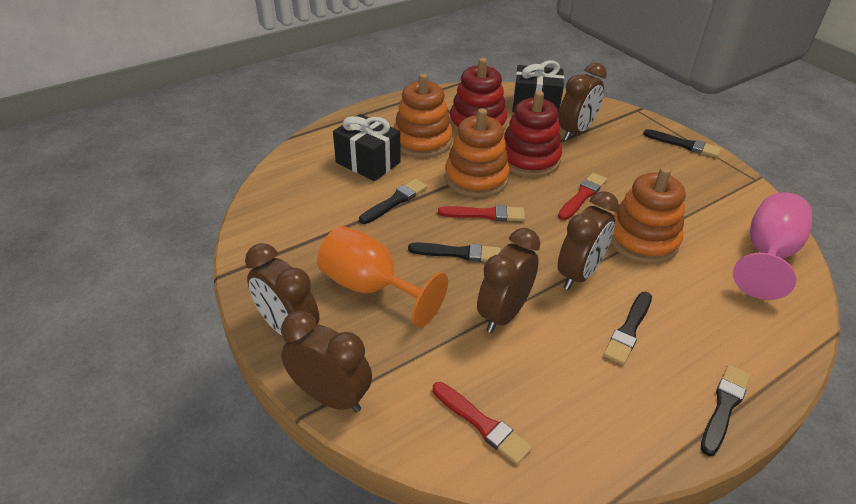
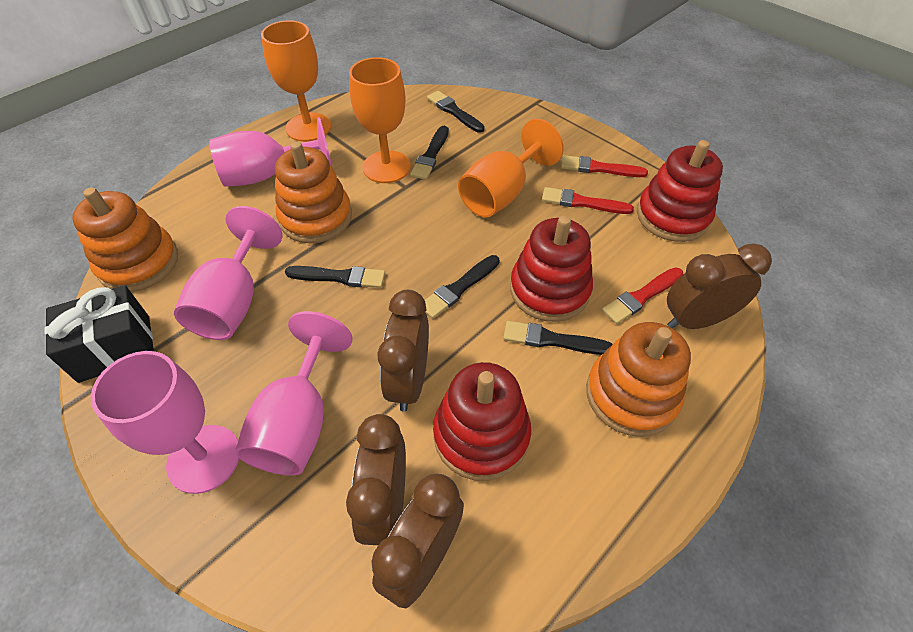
black gift: 2 -> 1
brown clock: 5 -> 4
orange goblet: 1 -> 3
pink goblet: 1 -> 4
red stacking toy: 2 -> 3

